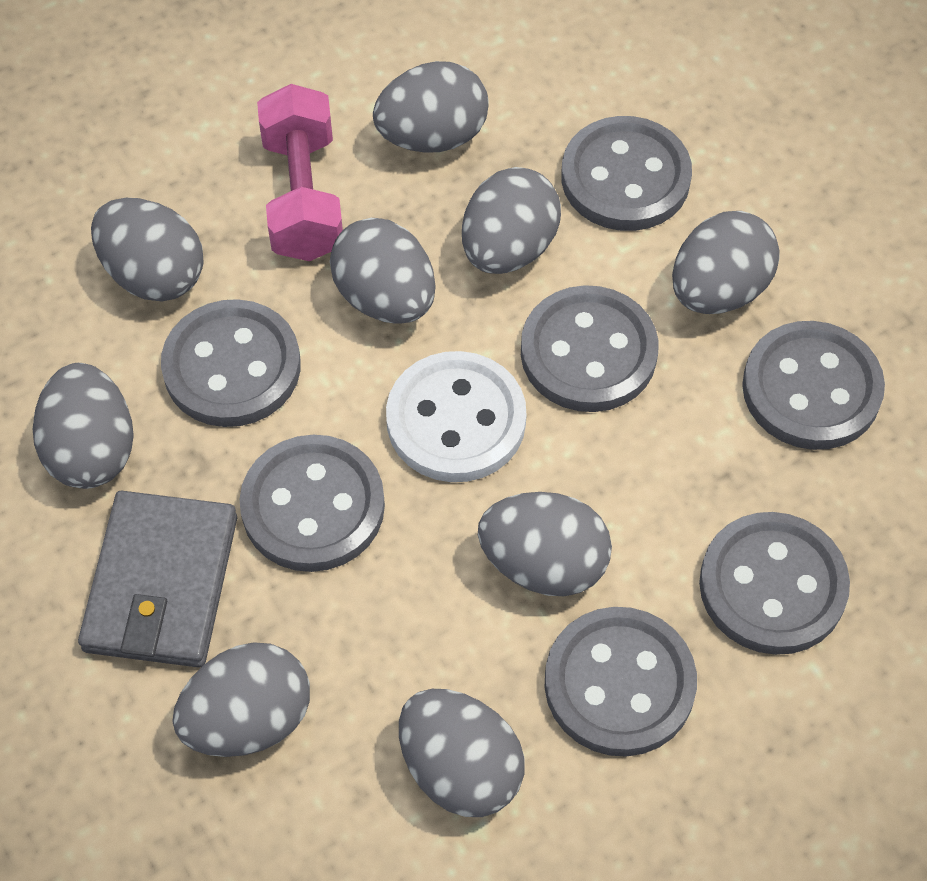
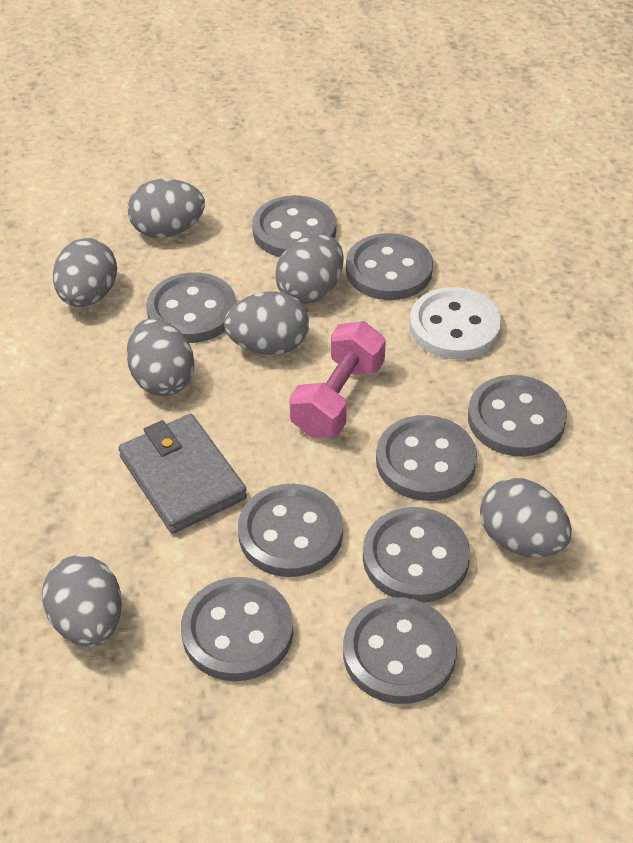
grey button: 7 -> 9
grey egg: 9 -> 7

